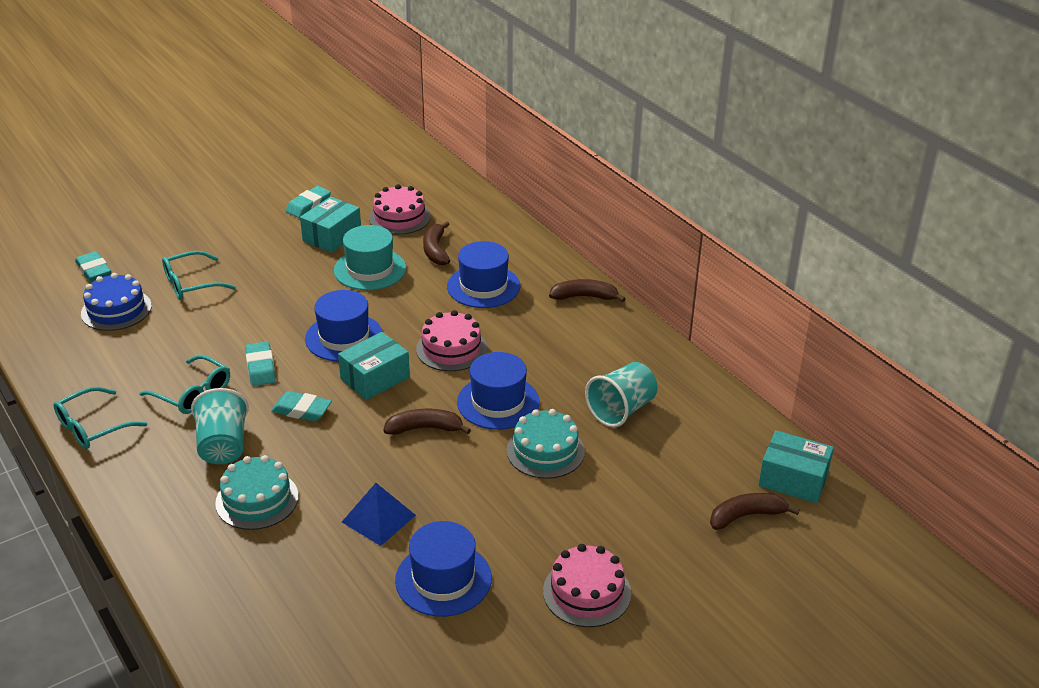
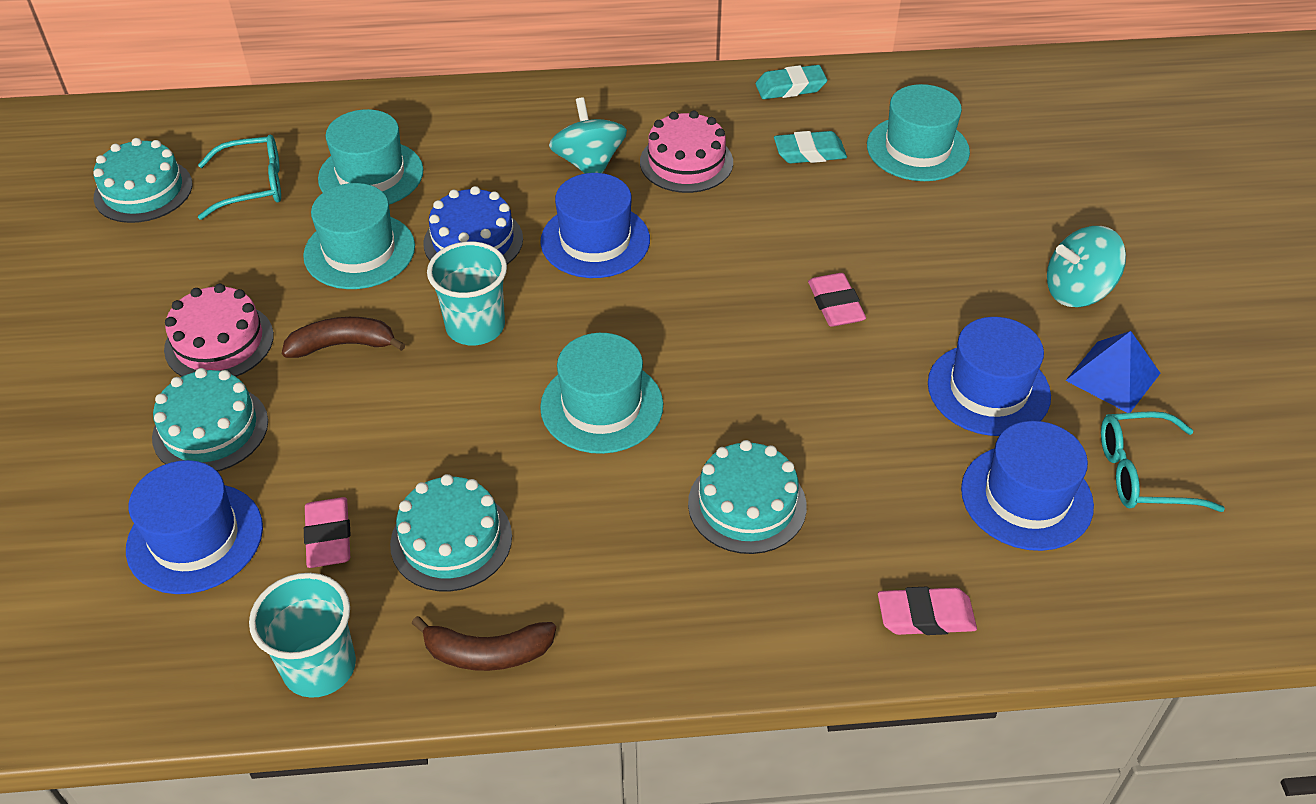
brown banana: 4 -> 2
pink cake: 3 -> 2
pink eraser: 0 -> 3
turquoise box: 3 -> 0
turquoise cake: 2 -> 4
turquoise eraser: 4 -> 2
turquoise glasses: 3 -> 2
turquoise hat: 1 -> 4
turquoise spinning top: 0 -> 2

